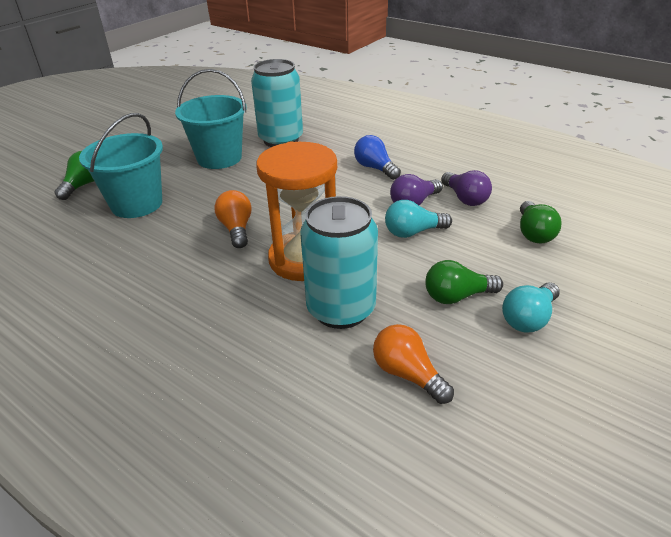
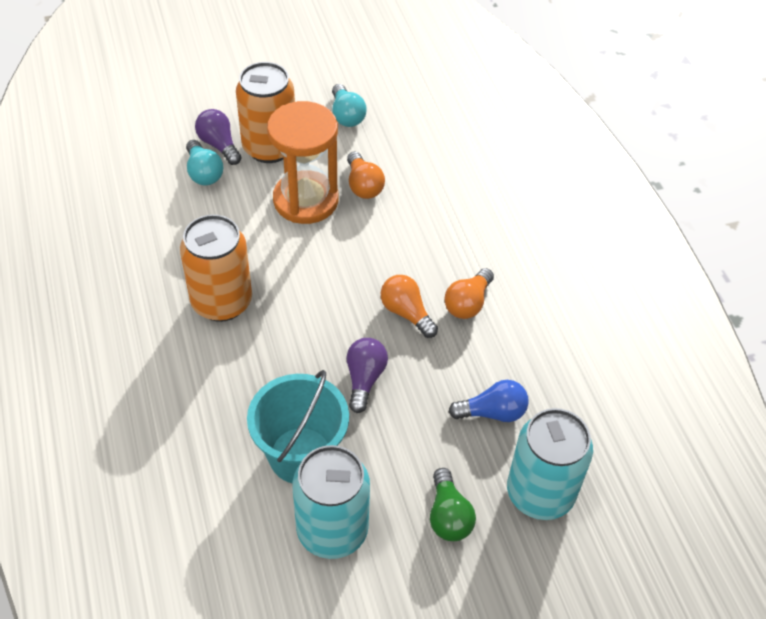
green light bulb: 3 -> 1
orange can: 0 -> 2
orange light bulb: 2 -> 3
turquoise bucket: 2 -> 1

